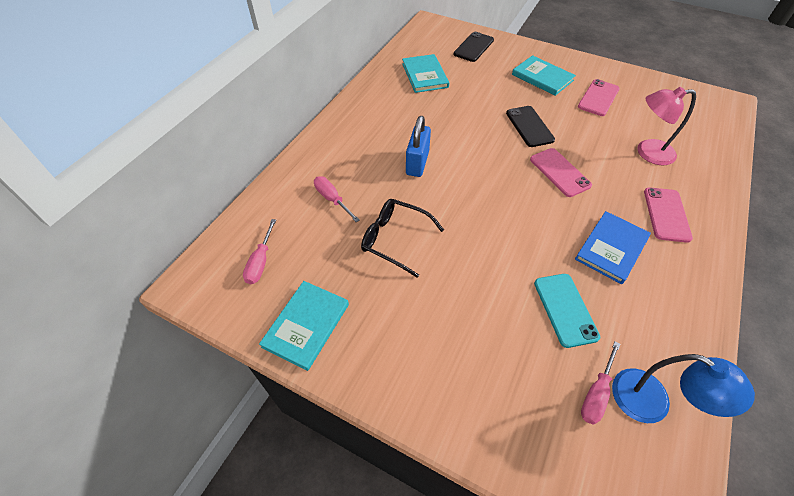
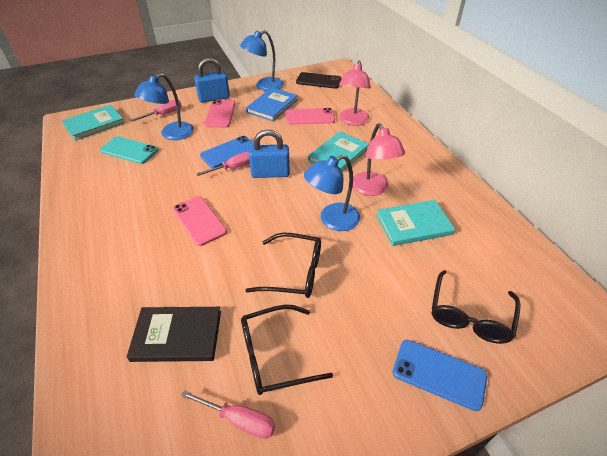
black book: 0 -> 1
black glasses: 1 -> 3
black phone: 2 -> 1
blue lamp: 1 -> 3
blue padlock: 1 -> 2
blue phone: 0 -> 2
pink lamp: 1 -> 2

